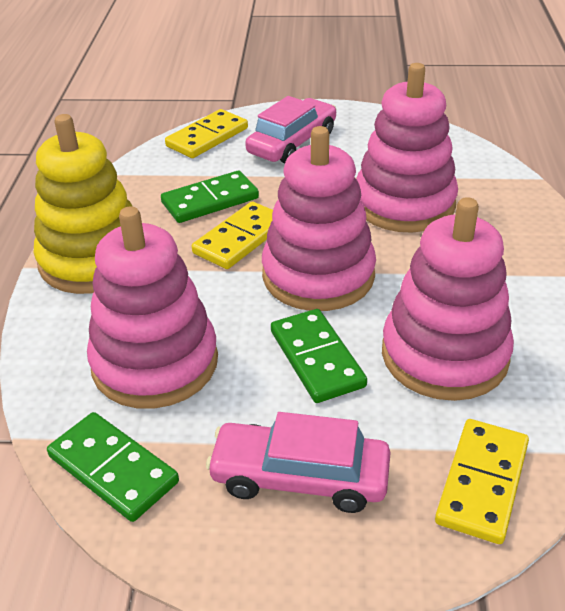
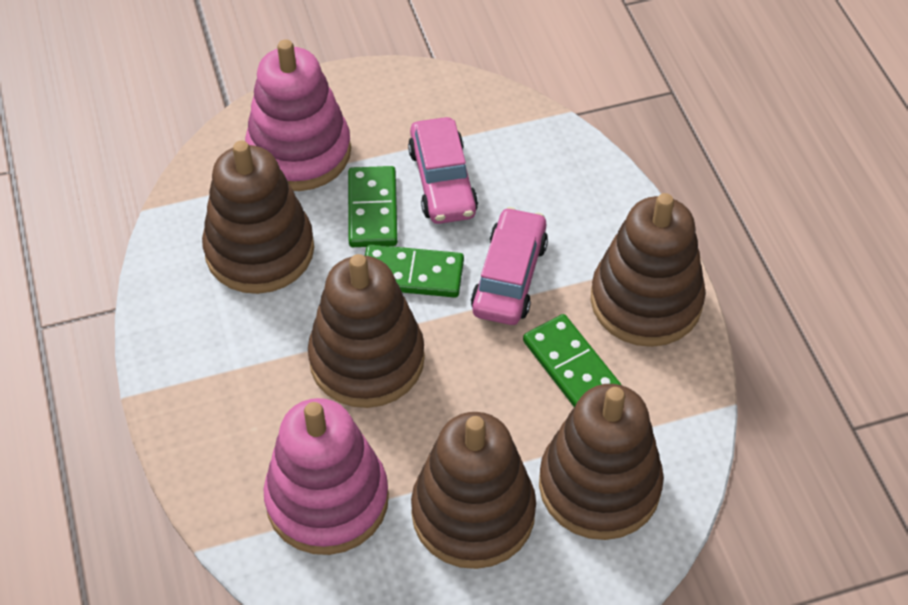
brown stacking toy: 0 -> 5
pink stacking toy: 4 -> 2
yellow domino: 3 -> 0
yellow stacking toy: 1 -> 0

